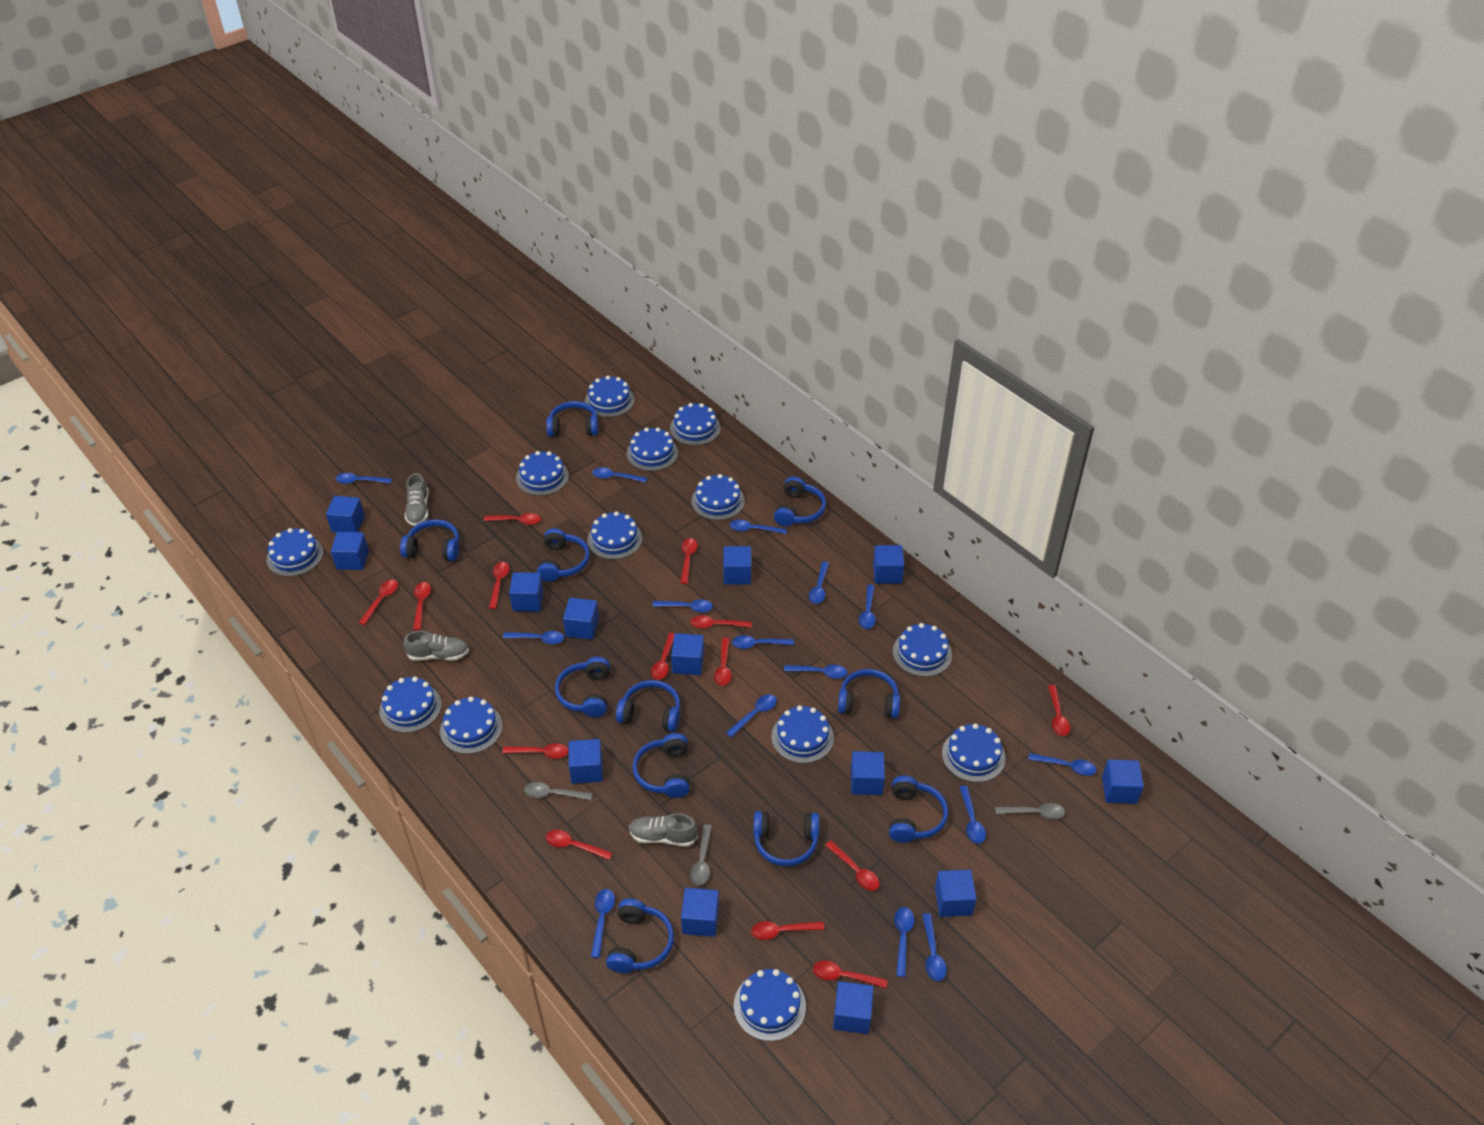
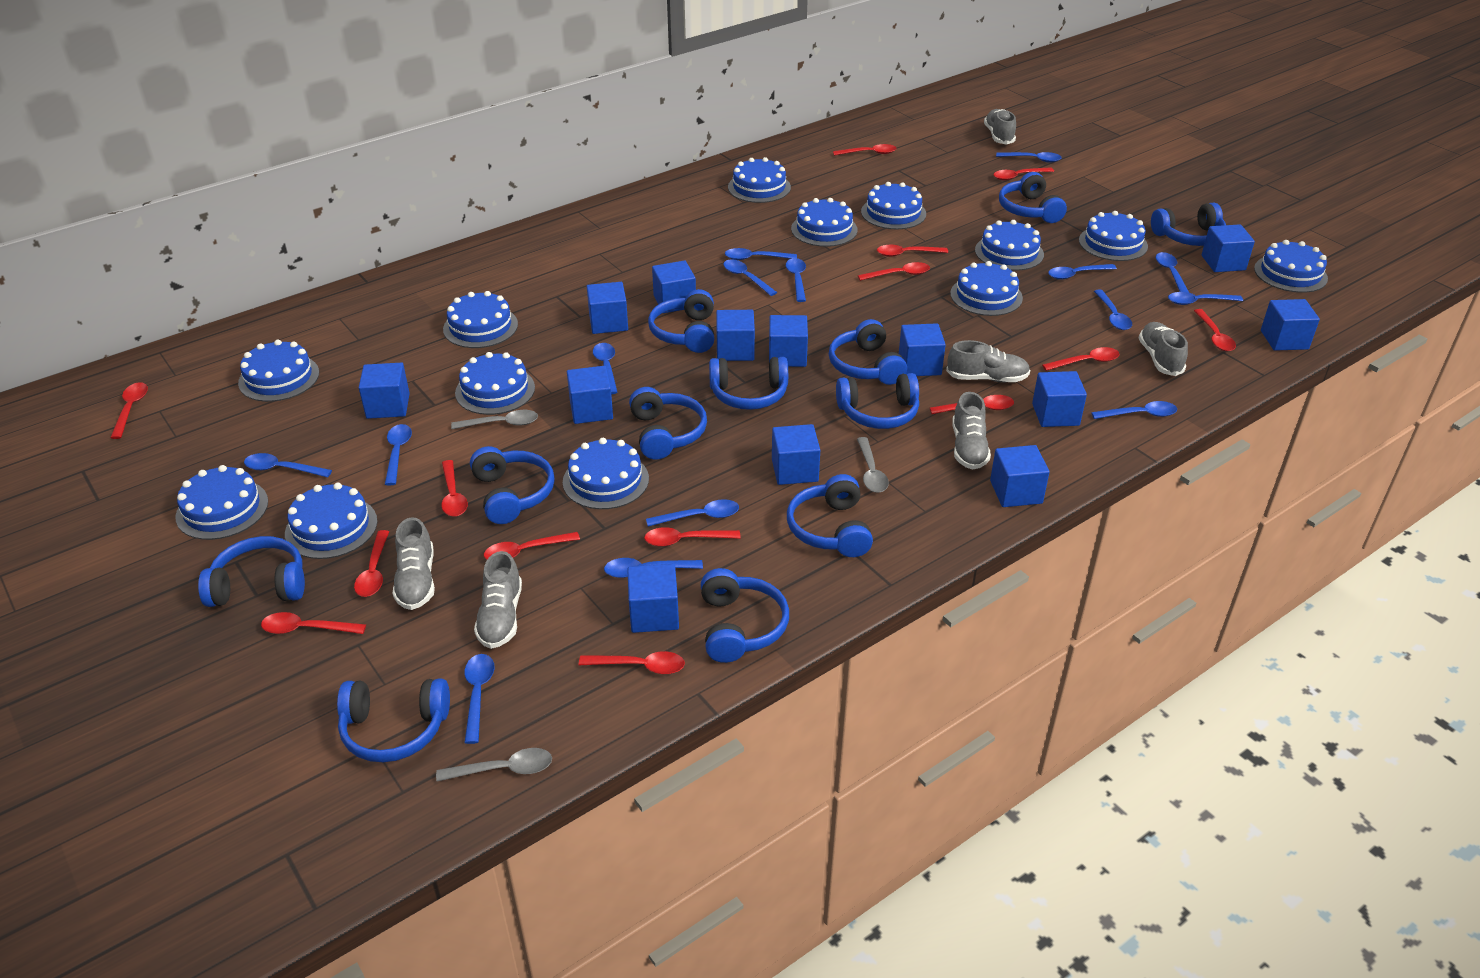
blue headphones: 11 -> 12
grey shoe: 3 -> 6

